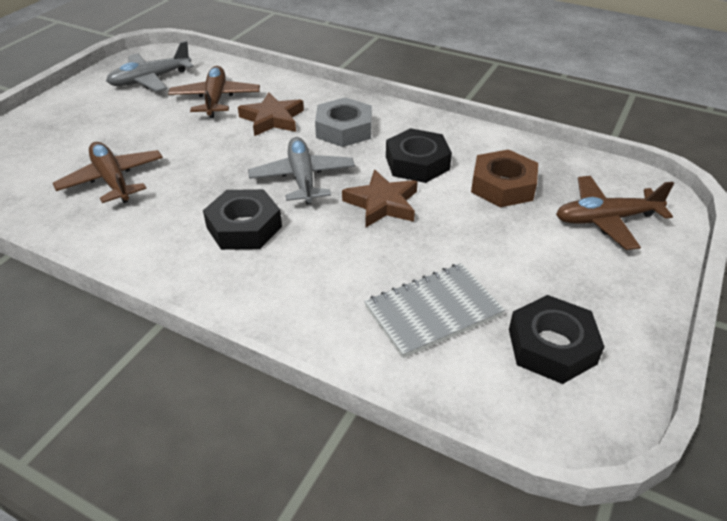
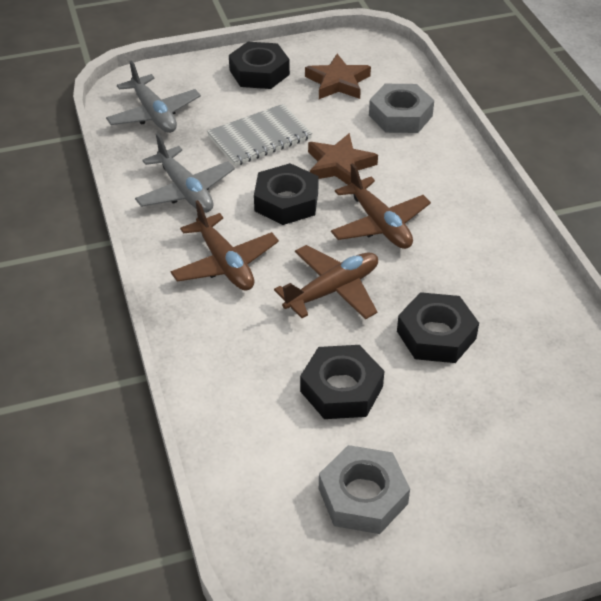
black nut: 3 -> 4
brown nut: 1 -> 0
grey nut: 1 -> 2

